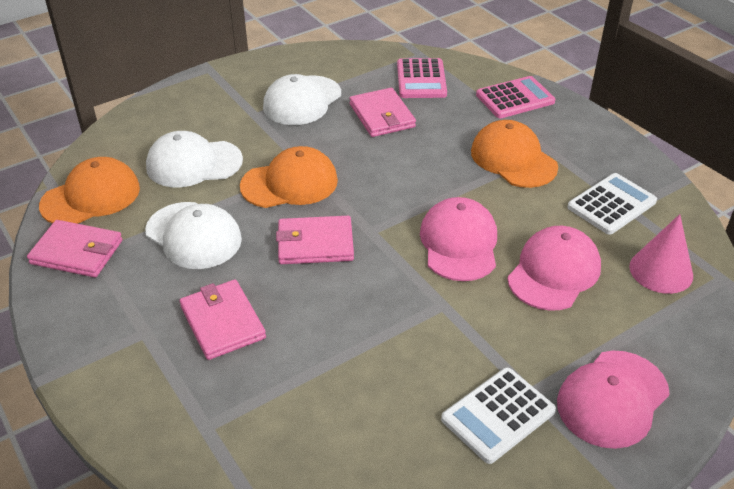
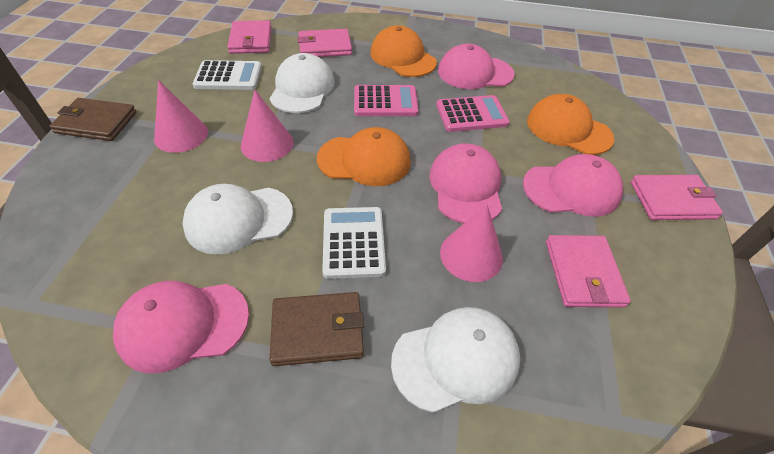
brown wallet: 0 -> 2
pink cap: 3 -> 4
pink cone: 1 -> 3

